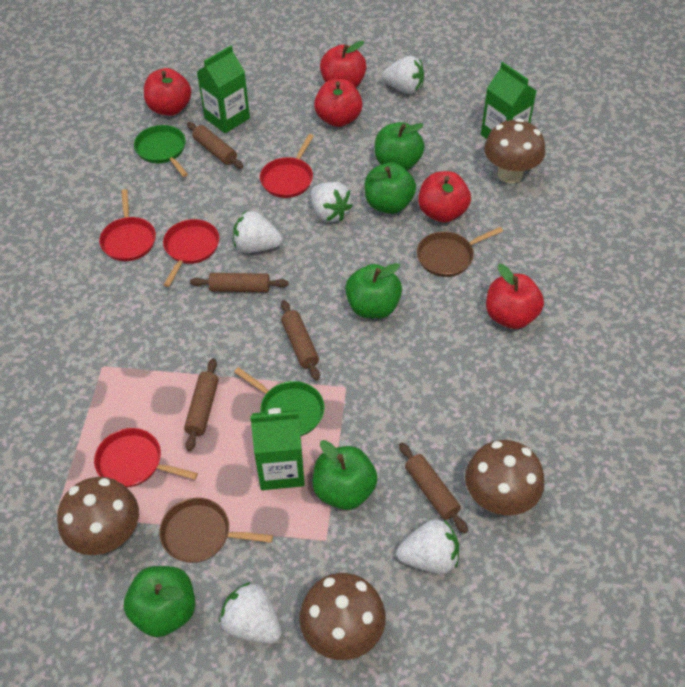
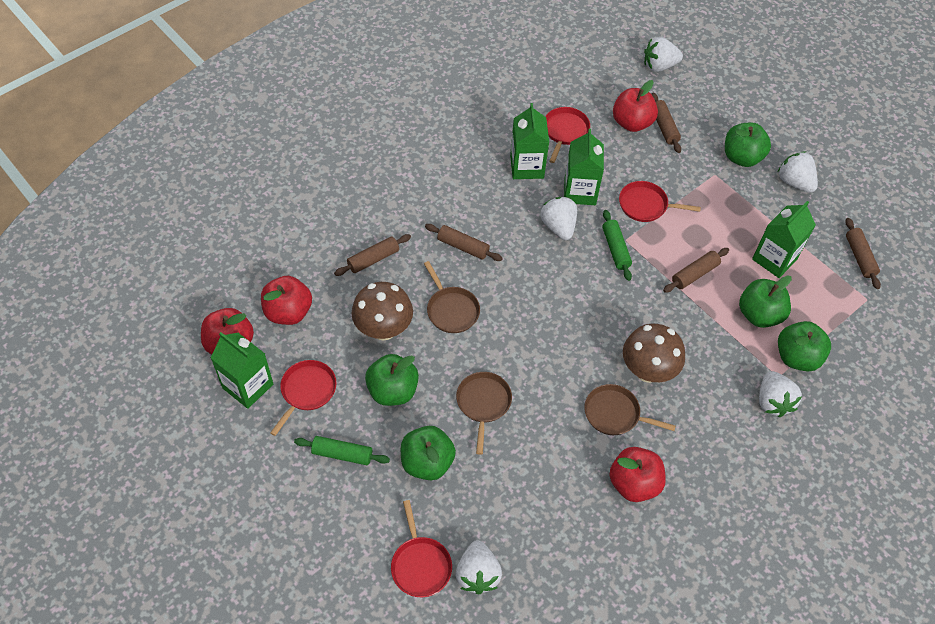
brown mushroom: 4 -> 2
brown pan: 2 -> 3
green carton: 3 -> 4
green pan: 2 -> 0
green rolling pin: 0 -> 2
red apple: 5 -> 4

